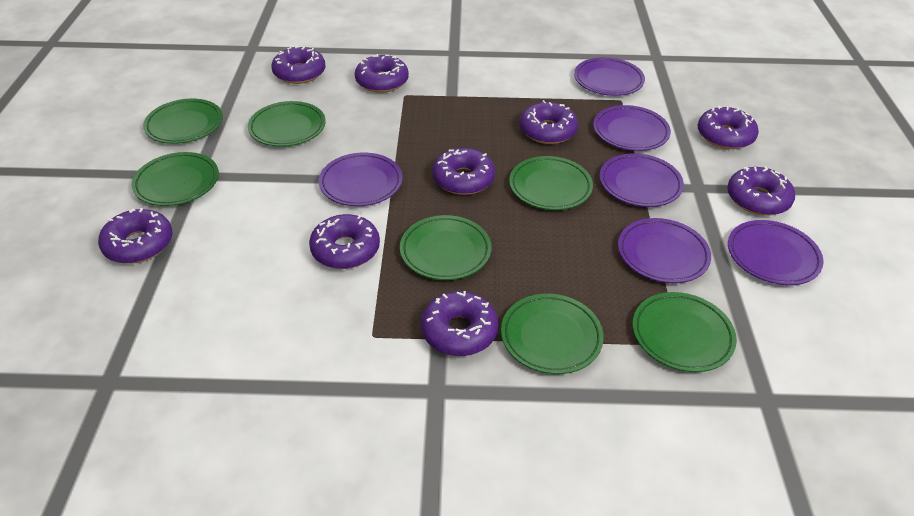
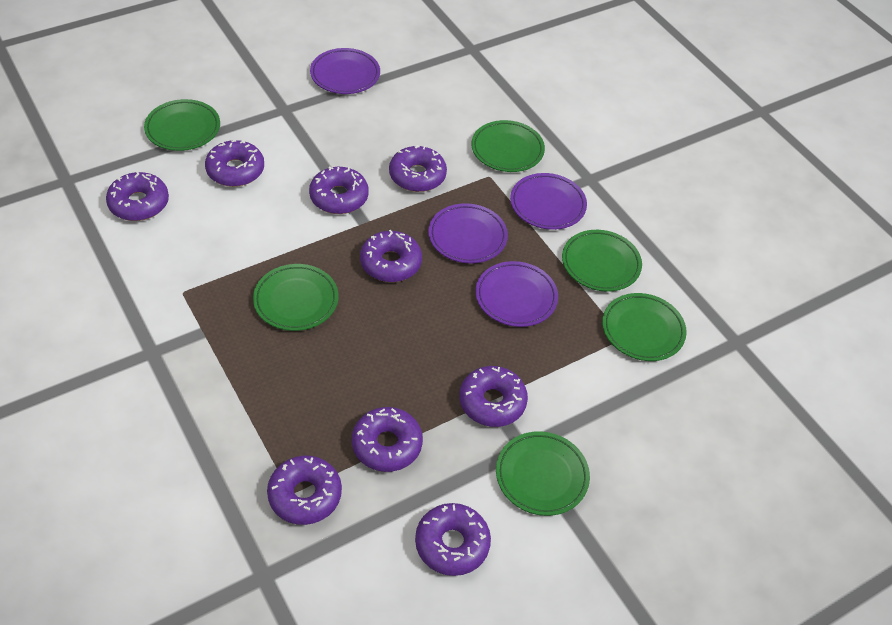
green plate: 7 -> 6
purple plate: 6 -> 4

